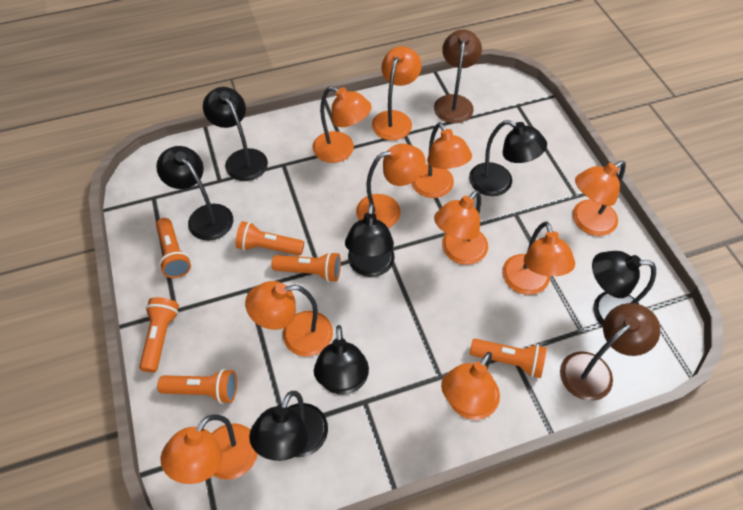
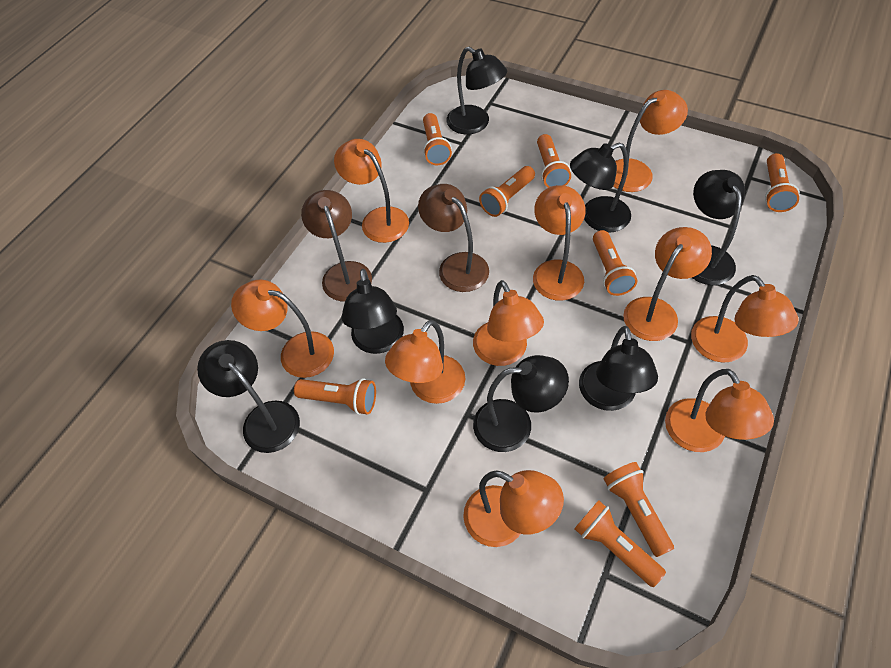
orange flashlight: 6 -> 8

